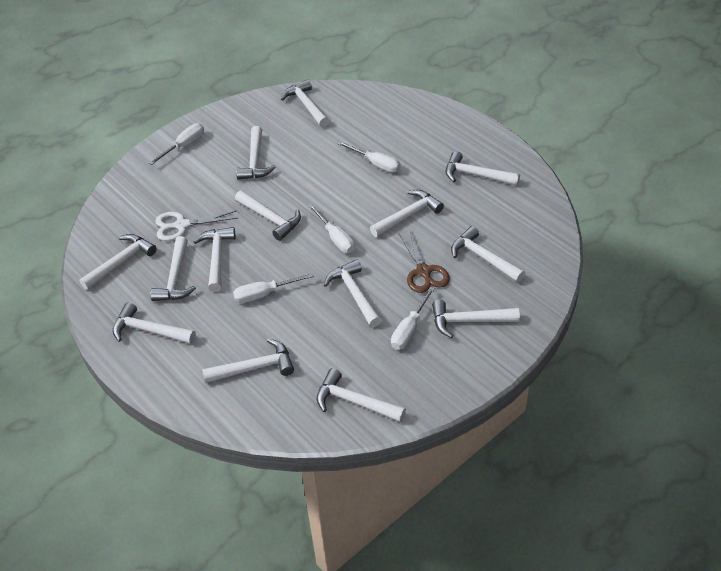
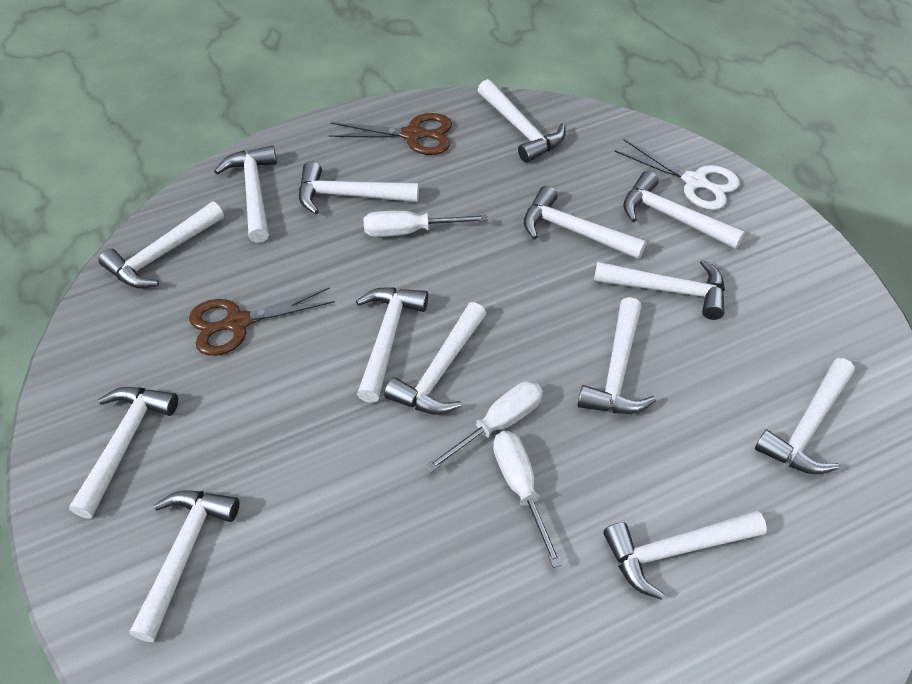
brown scissors: 1 -> 2
white screwdriver: 5 -> 3

